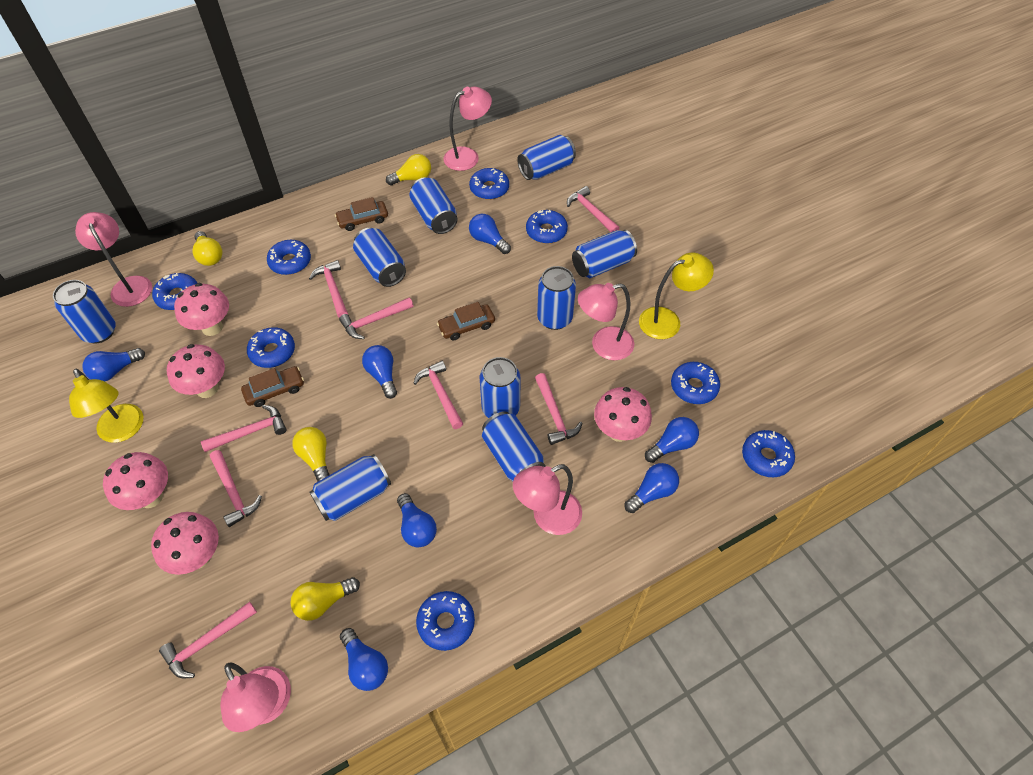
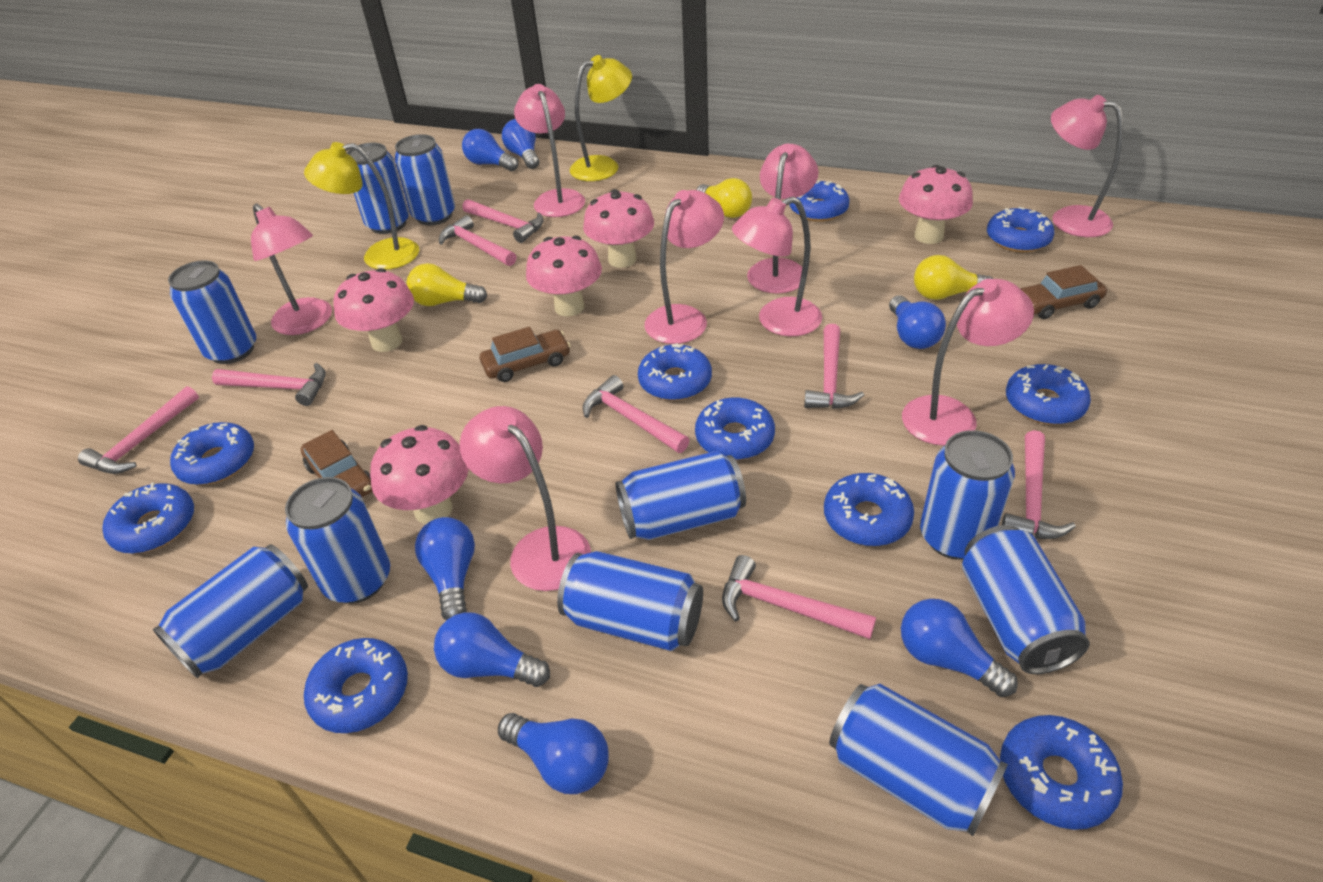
blue can: 9 -> 10
blue donut: 8 -> 10
pink lamp: 5 -> 8
yellow light bulb: 4 -> 3

